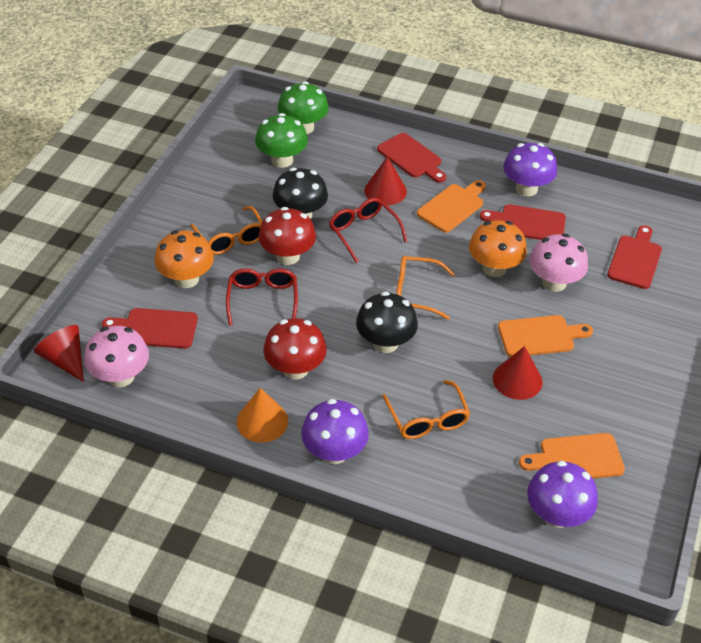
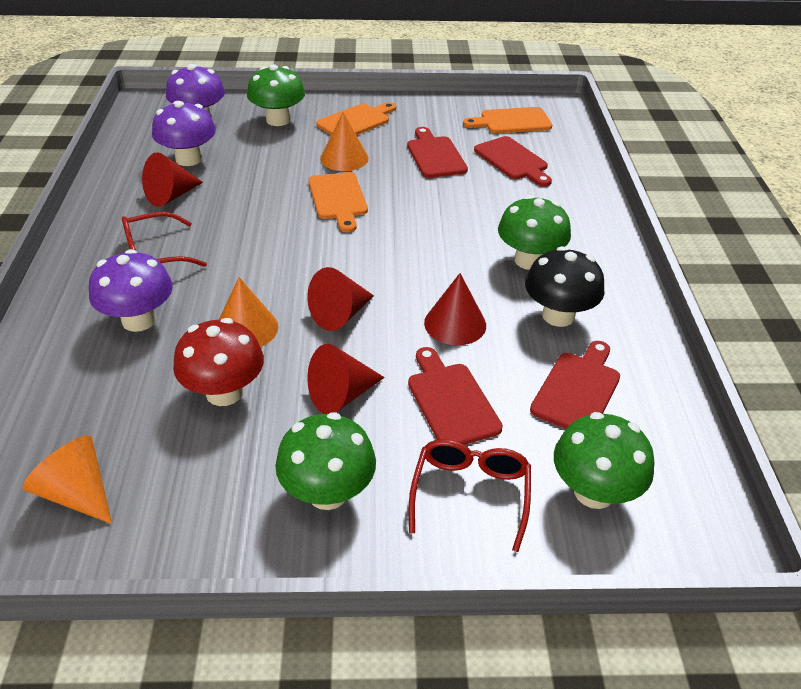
black mushroom: 2 -> 1
green mushroom: 2 -> 4
orange cone: 1 -> 3
orange glasses: 3 -> 0
orange mushroom: 2 -> 0
pink mushroom: 2 -> 0
red cone: 3 -> 4
red mushroom: 2 -> 1

